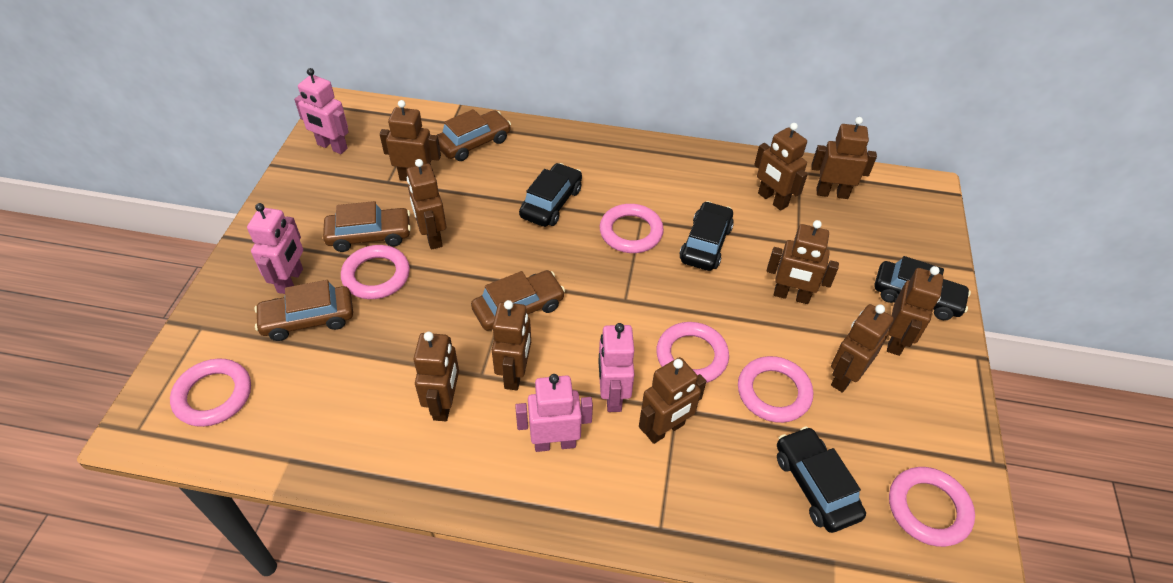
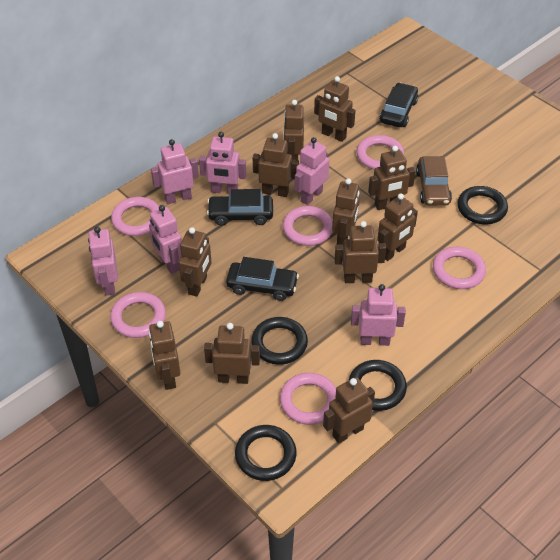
black car: 4 -> 3
black ring: 0 -> 4
brown car: 4 -> 1
brown robot: 10 -> 11
pink robot: 4 -> 6

